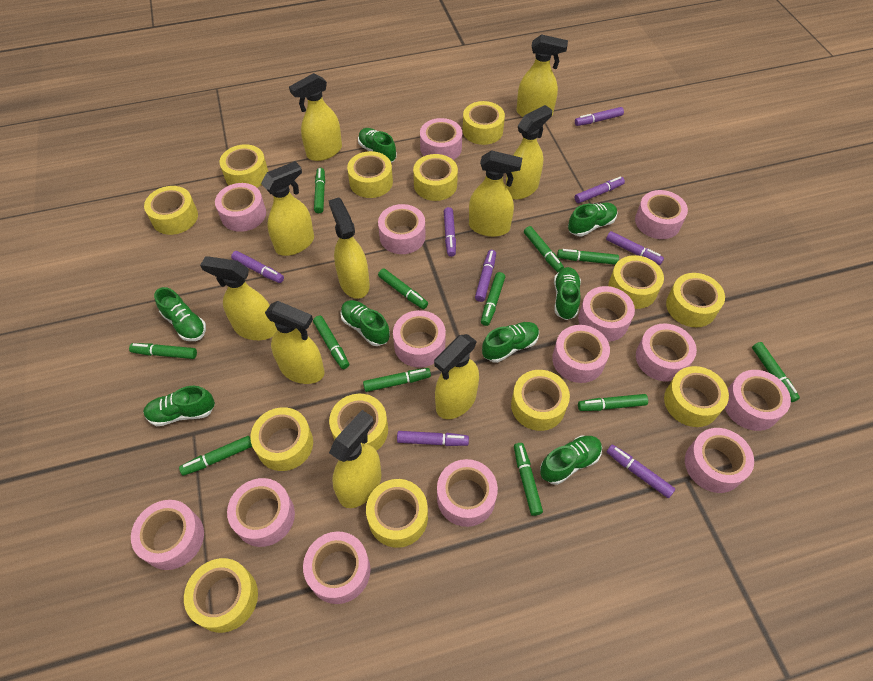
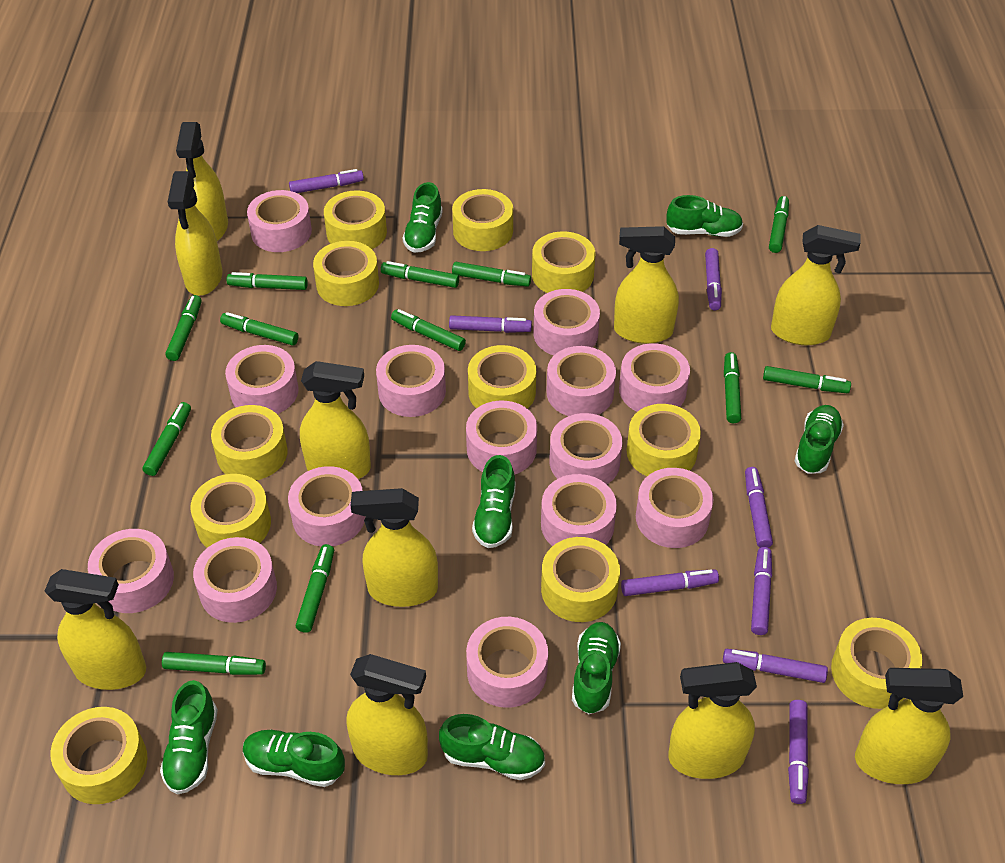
yellow tape: 13 -> 11

